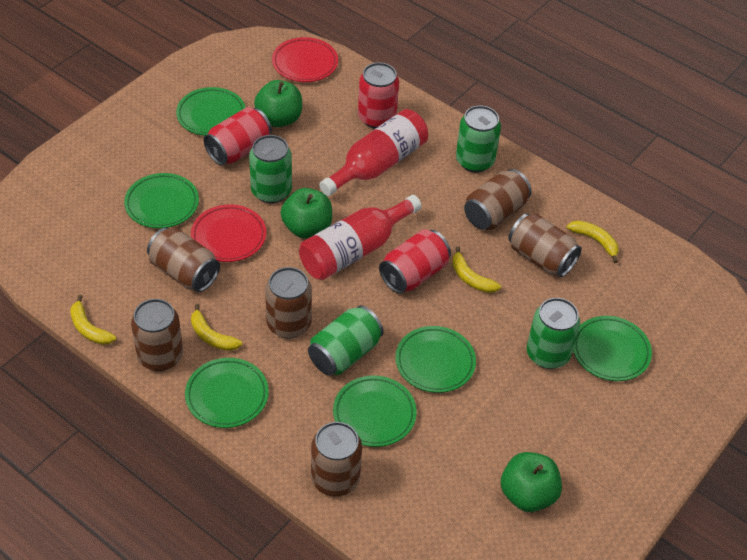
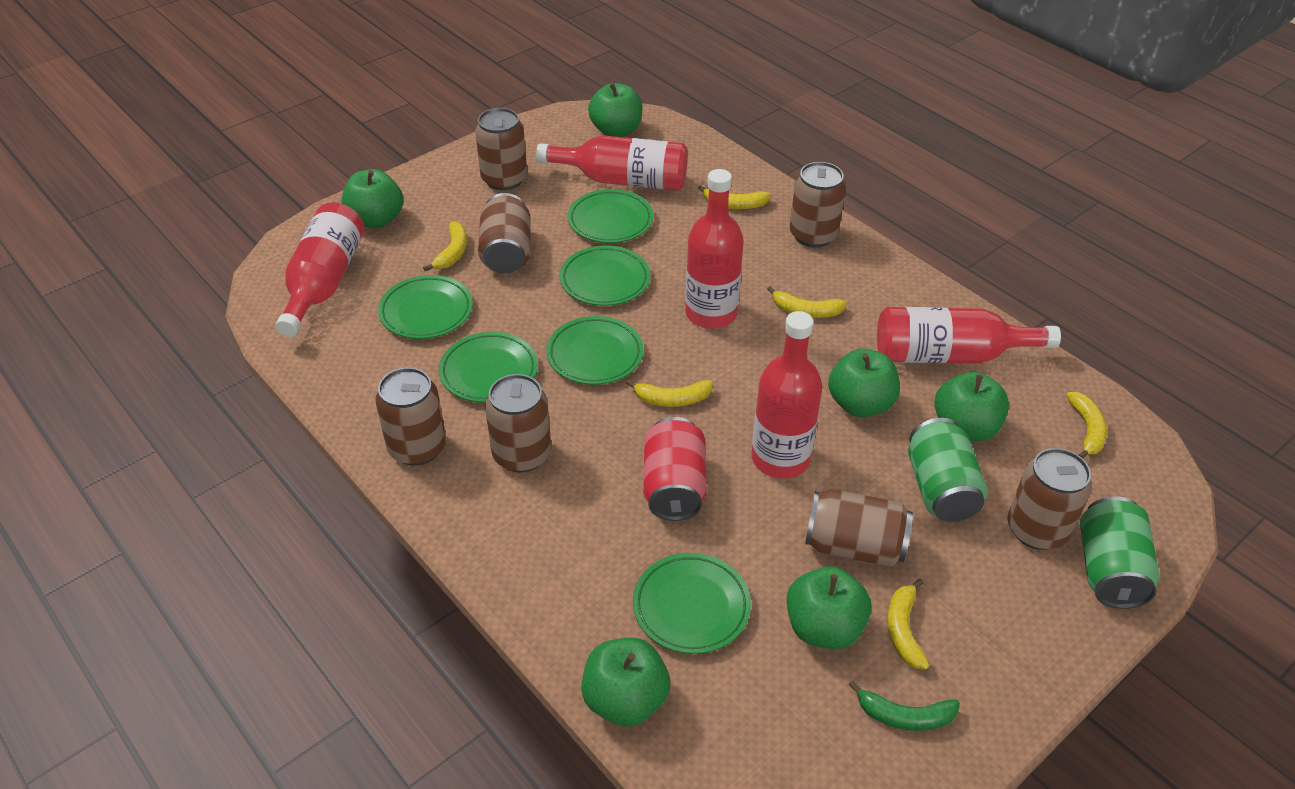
brown can: 6 -> 7
green apple: 3 -> 6
green banana: 0 -> 1
green can: 4 -> 2
red bottle: 2 -> 5
red can: 3 -> 1
red plate: 2 -> 0
yellow banana: 4 -> 6

